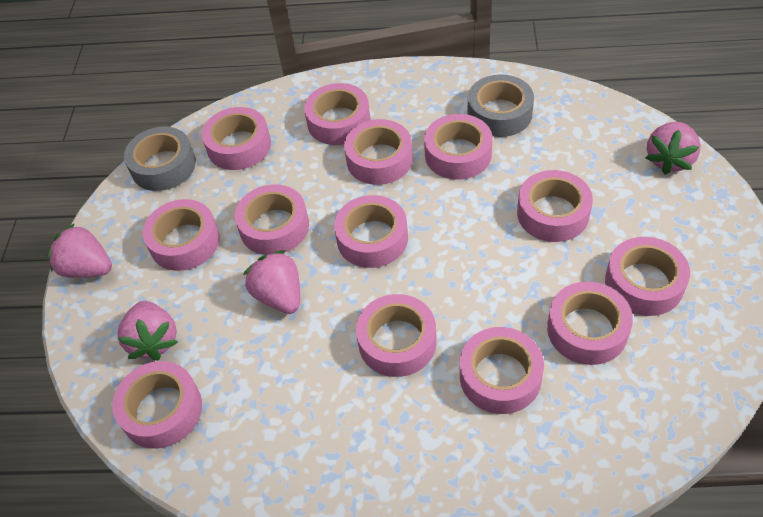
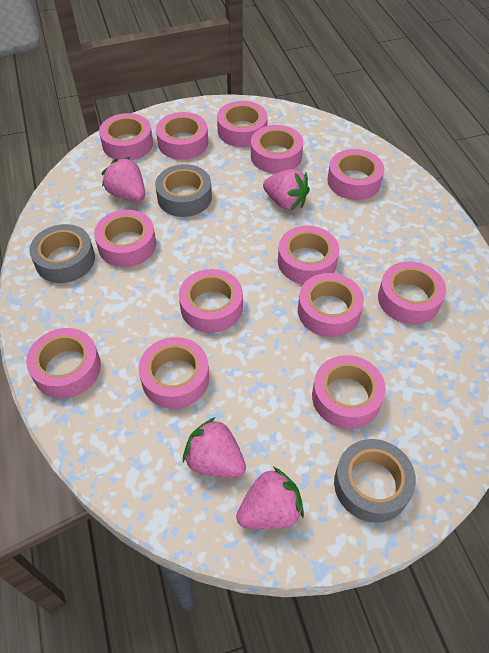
grey tape: 2 -> 3

